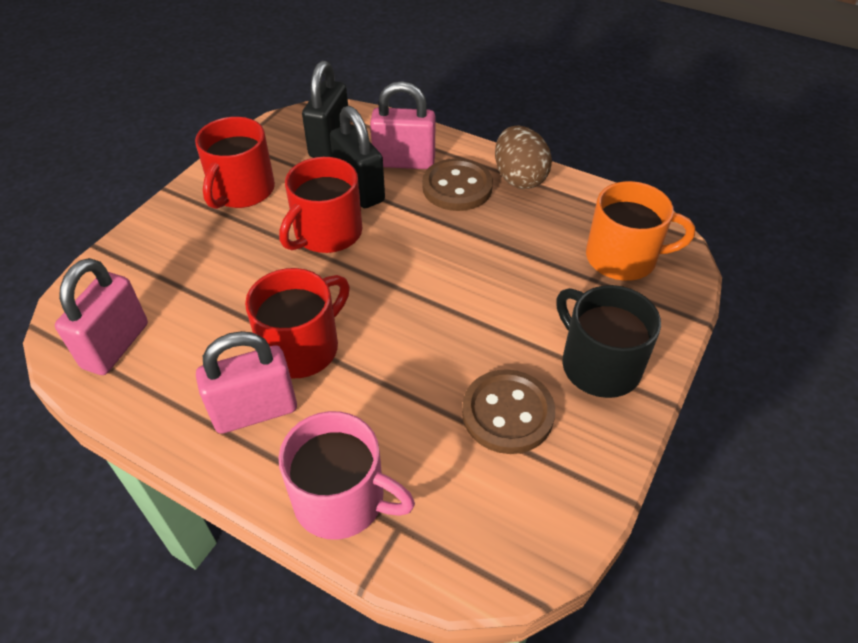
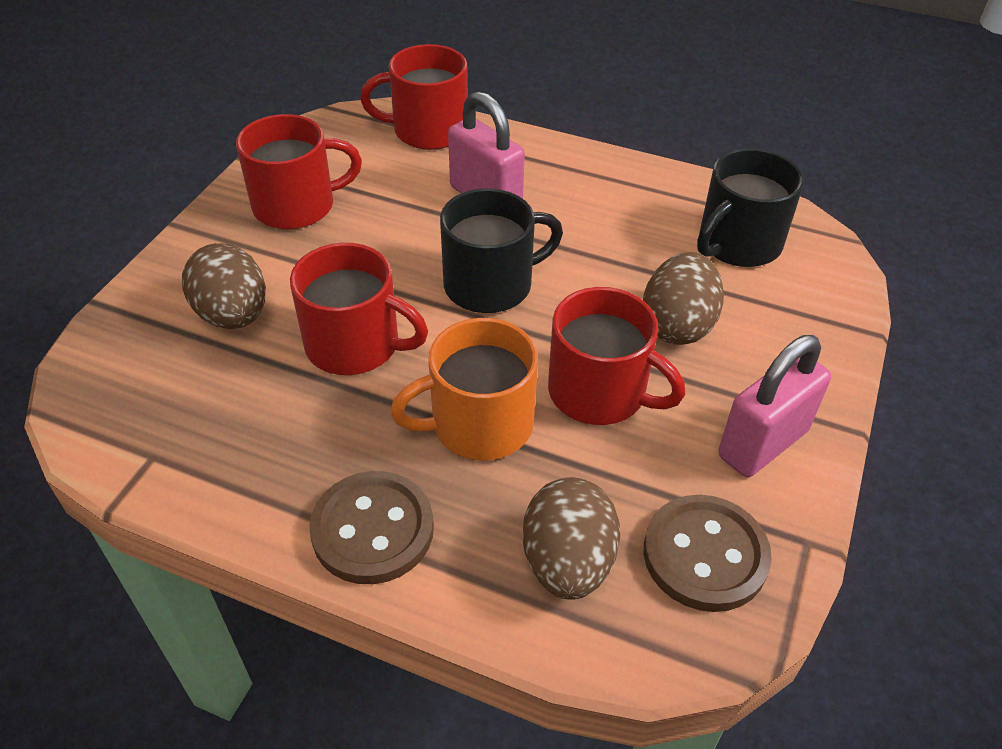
black mug: 1 -> 2
black padlock: 2 -> 0
brown egg: 1 -> 3
pink mug: 1 -> 0
pink padlock: 3 -> 2
red mug: 3 -> 4

